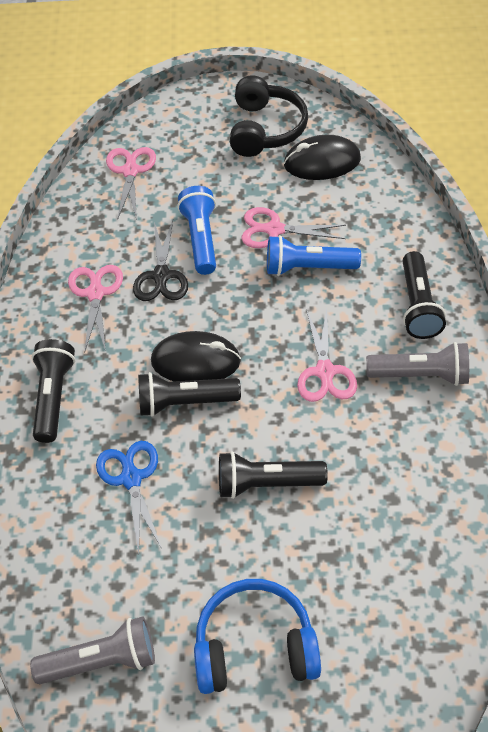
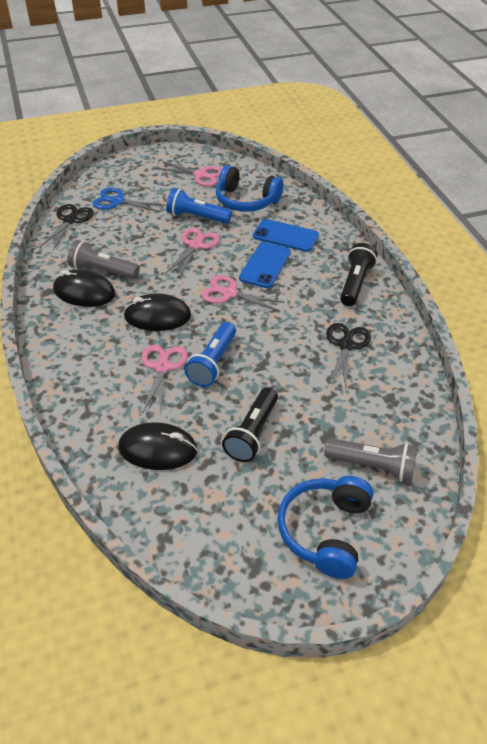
black flashlight: 4 -> 2
black headphones: 1 -> 0
black mouse: 2 -> 3
black scissors: 1 -> 2
blue headphones: 1 -> 2
blue phone: 0 -> 2

